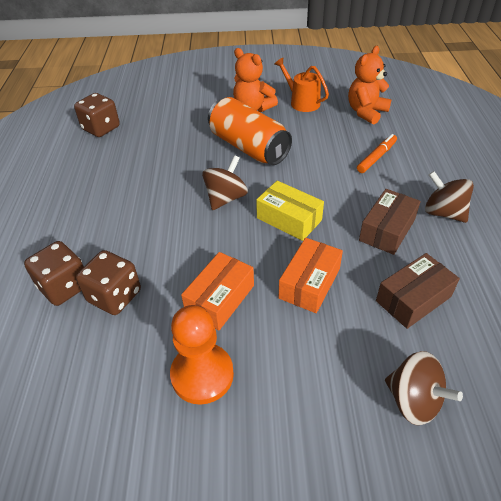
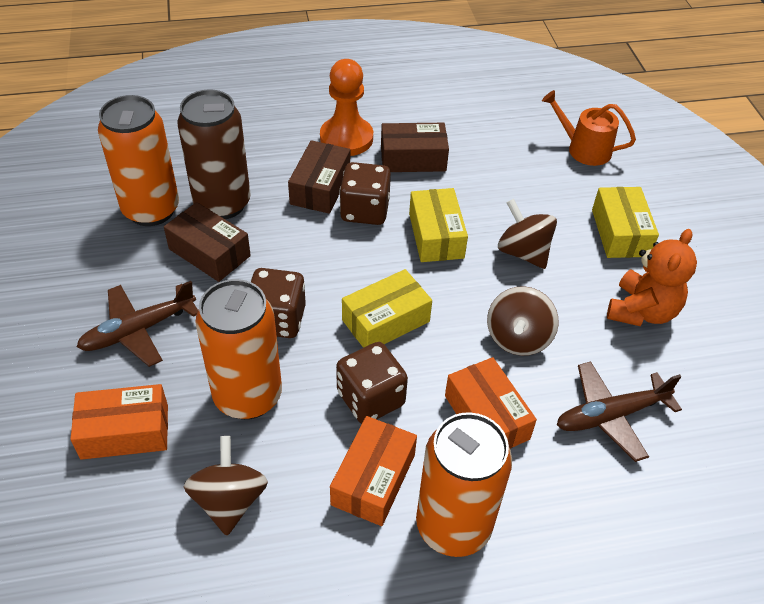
brown box: 2 -> 3
brown can: 0 -> 1
brown plane: 0 -> 2
orange box: 2 -> 3
orange can: 1 -> 3
orange marker: 1 -> 0
orange teddy bear: 2 -> 1
yellow box: 1 -> 3

